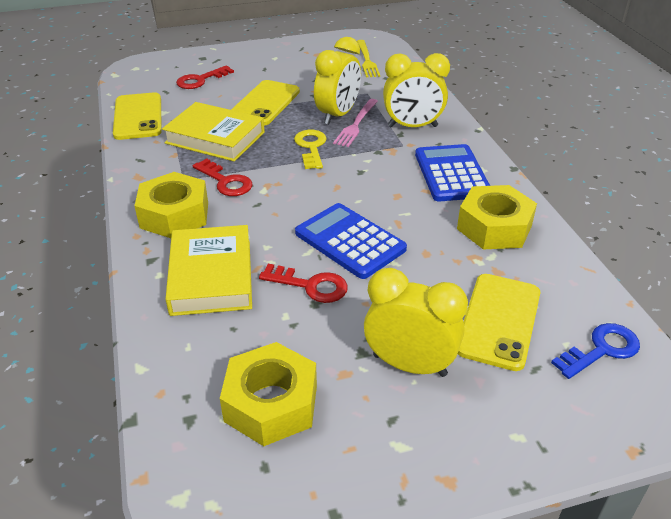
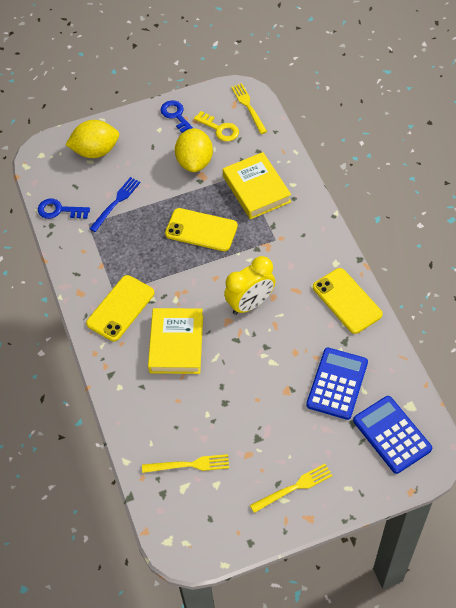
blue fork: 0 -> 1
blue key: 1 -> 2
pink fork: 1 -> 0
red key: 3 -> 0
yellow clock: 3 -> 1
yellow fork: 1 -> 3
yellow lemon: 0 -> 2
yellow nut: 3 -> 0

